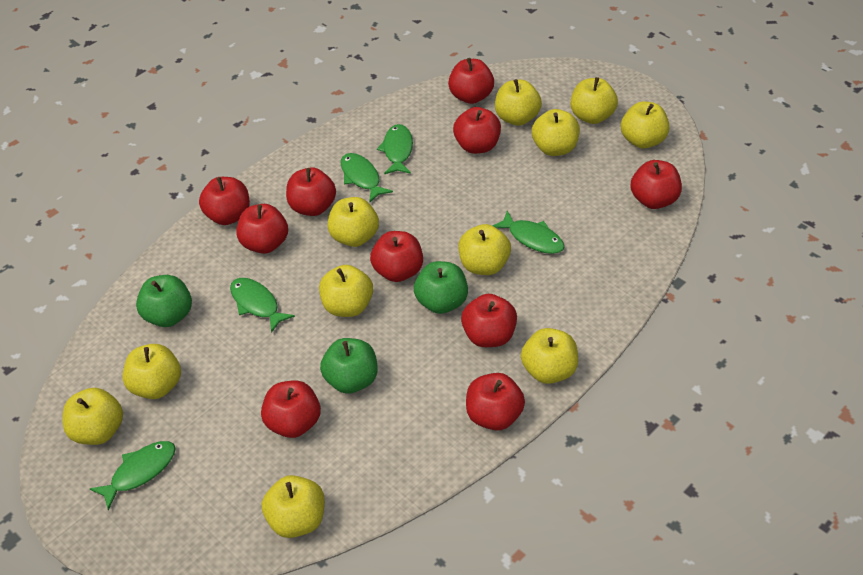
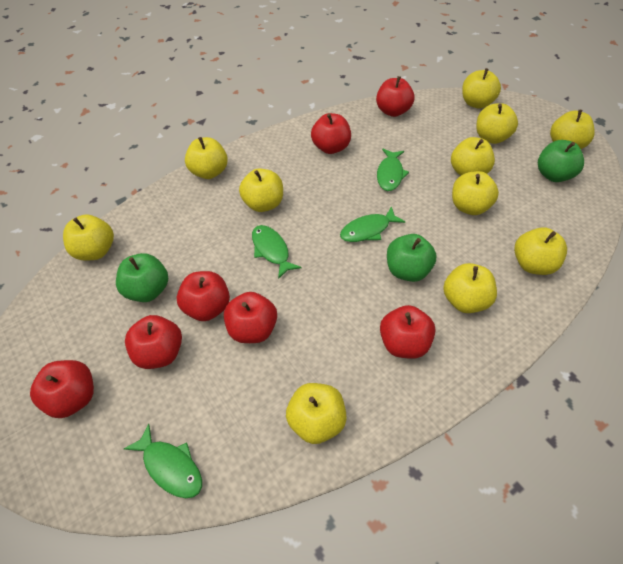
green fish: 5 -> 4
red apple: 10 -> 7

